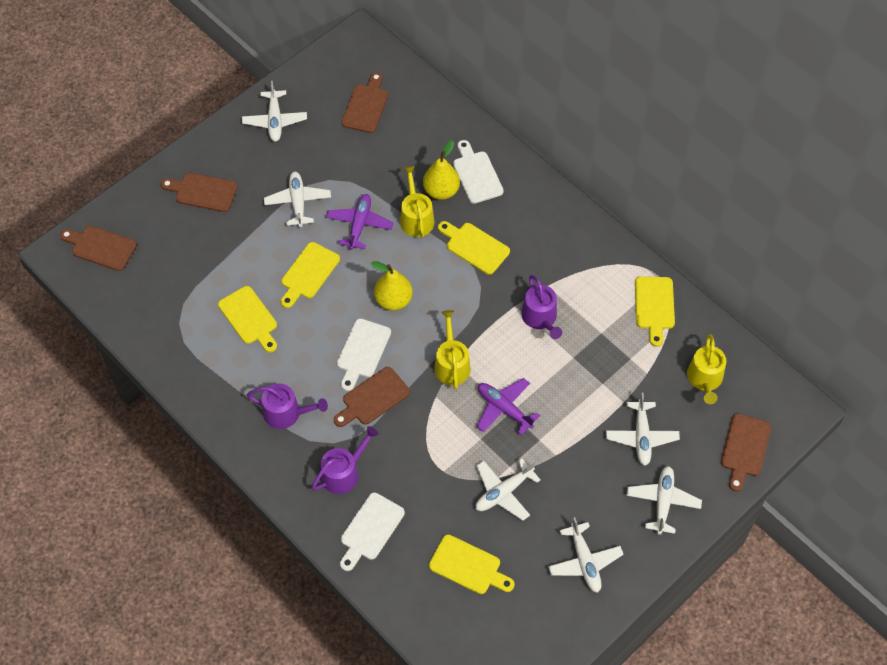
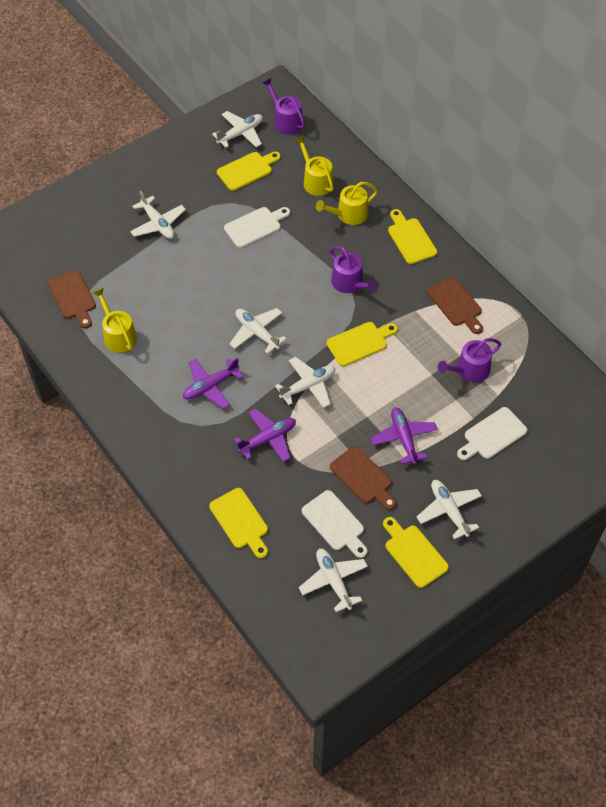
brown cutting board: 5 -> 3
purple plane: 2 -> 3
yellow pear: 2 -> 0

